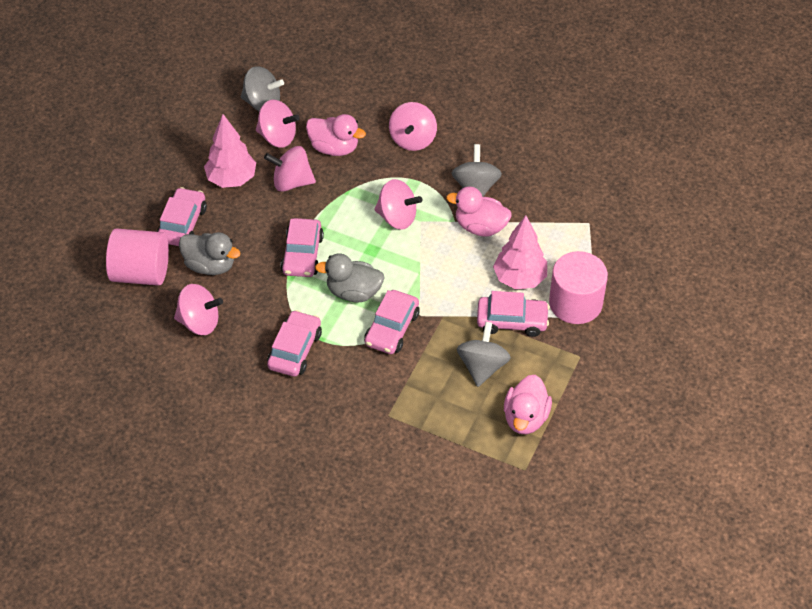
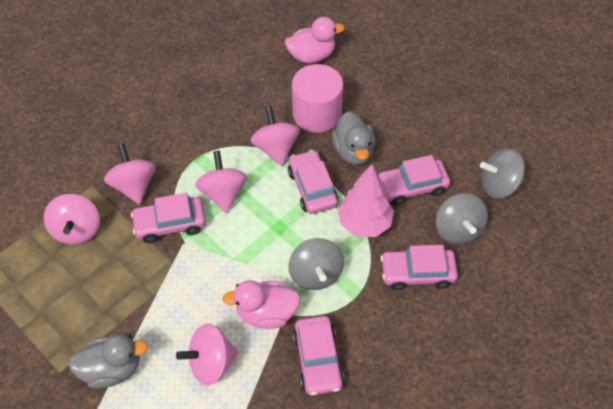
pink cylinder: 2 -> 1
pink duck: 3 -> 2
pink tree: 2 -> 1

